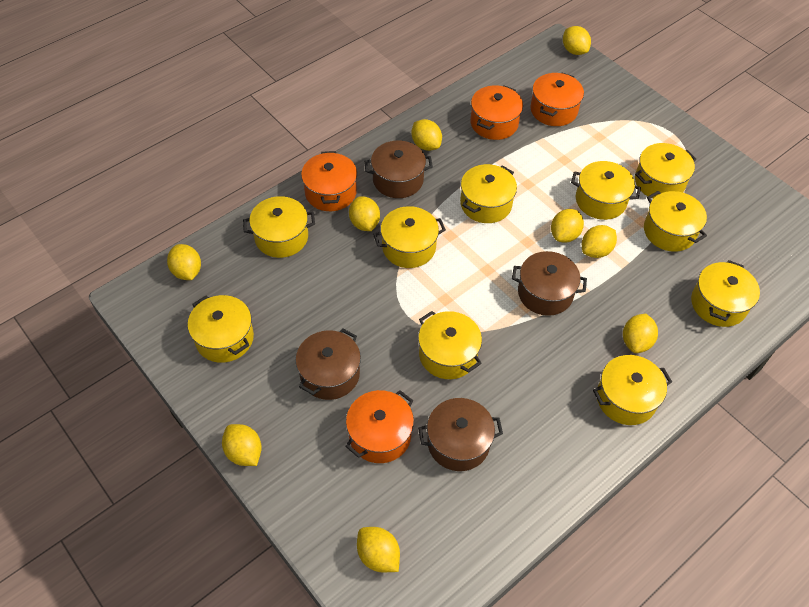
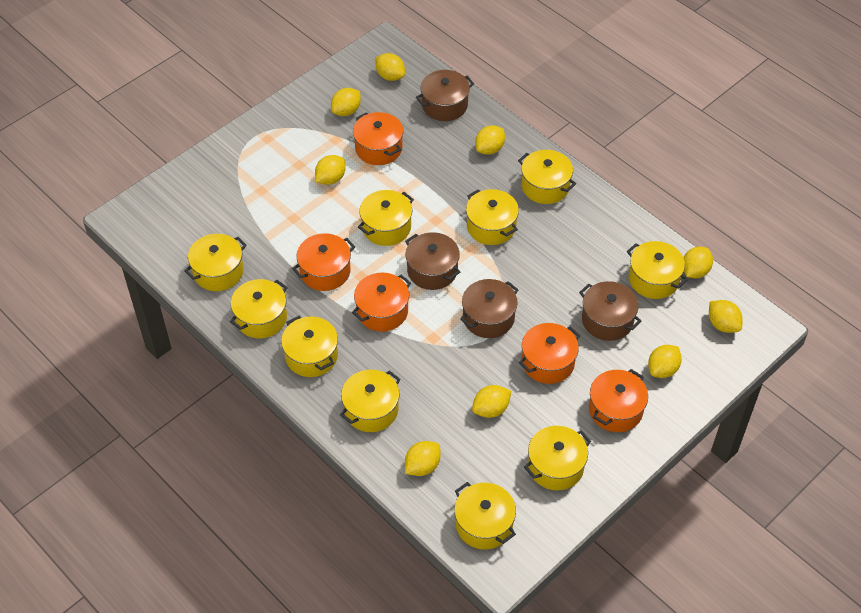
orange pot: 4 -> 5

